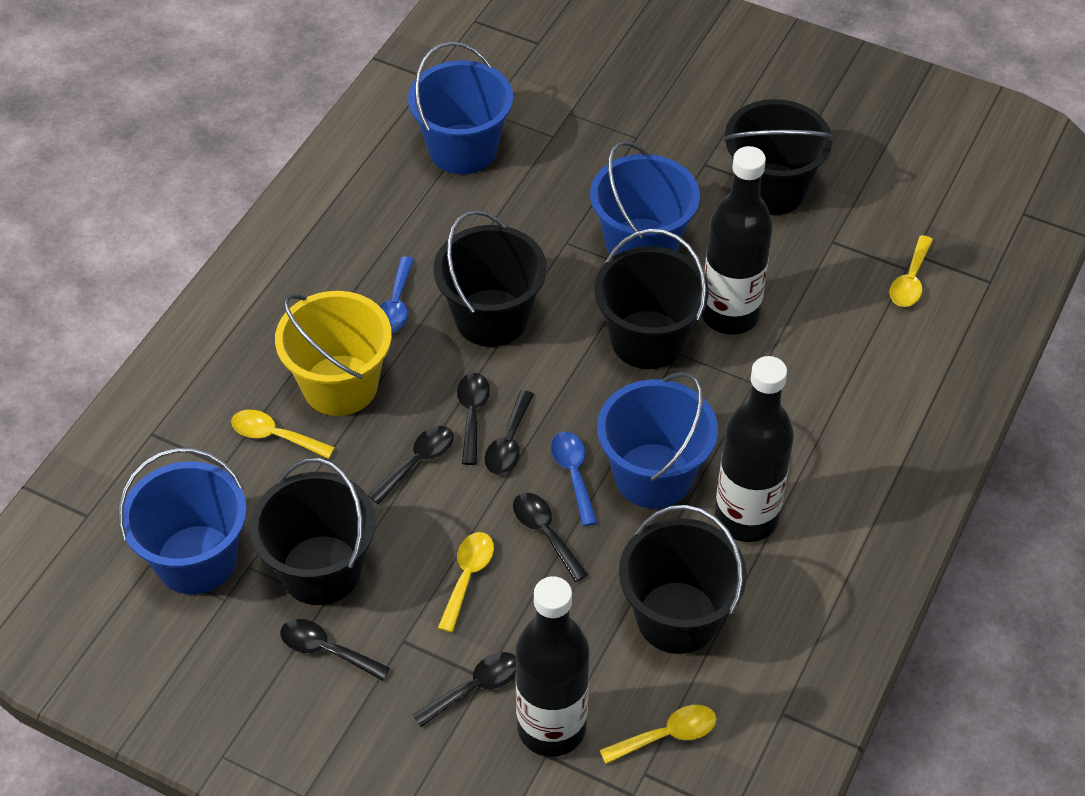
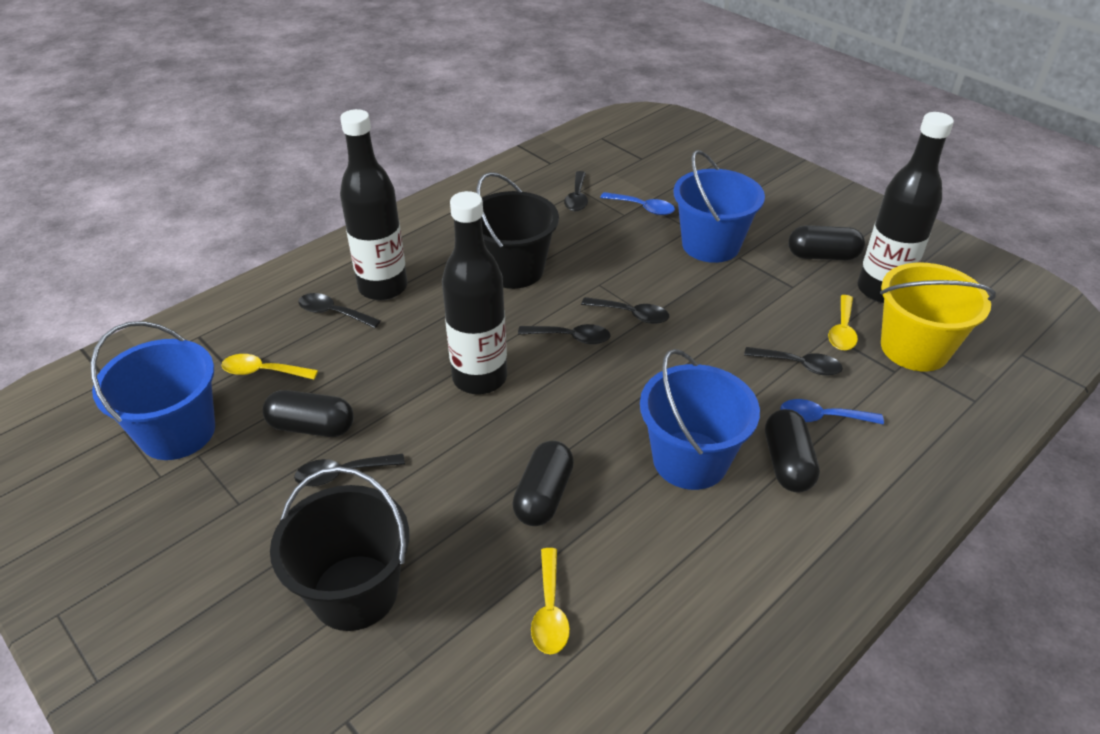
black bucket: 5 -> 2
black capsule: 0 -> 4
blue bucket: 4 -> 3
yellow spoon: 4 -> 3

